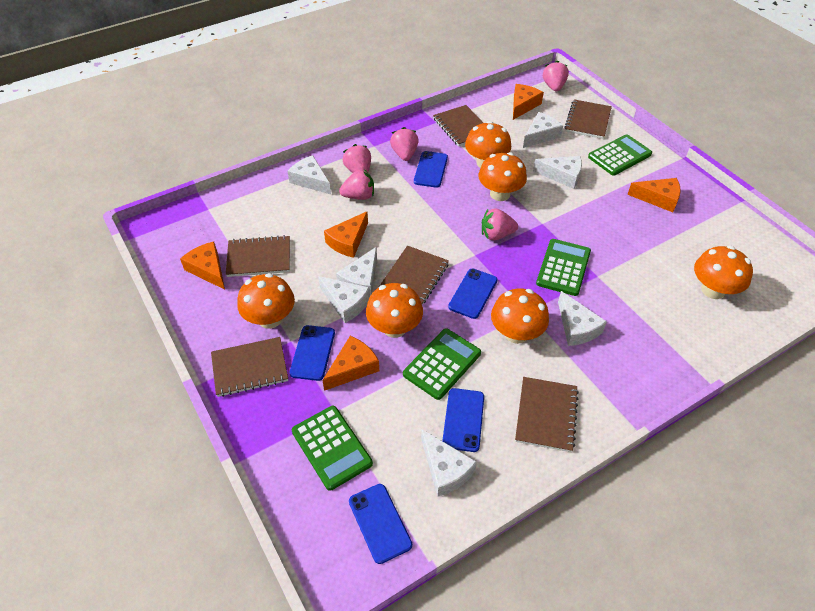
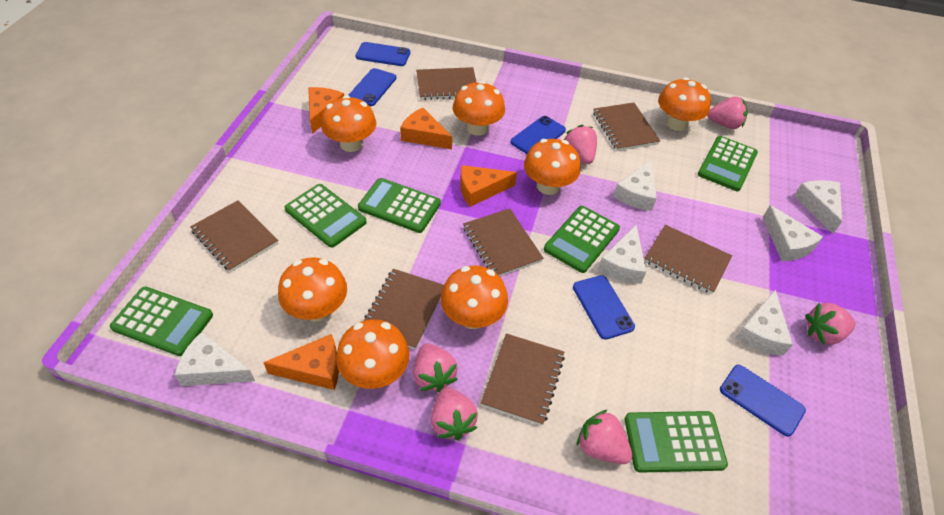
brown notebook: 6 -> 7
green calculator: 4 -> 6
orange cheese: 5 -> 4
orange mushroom: 6 -> 7
pink strawberry: 5 -> 6
white cheese: 7 -> 6

